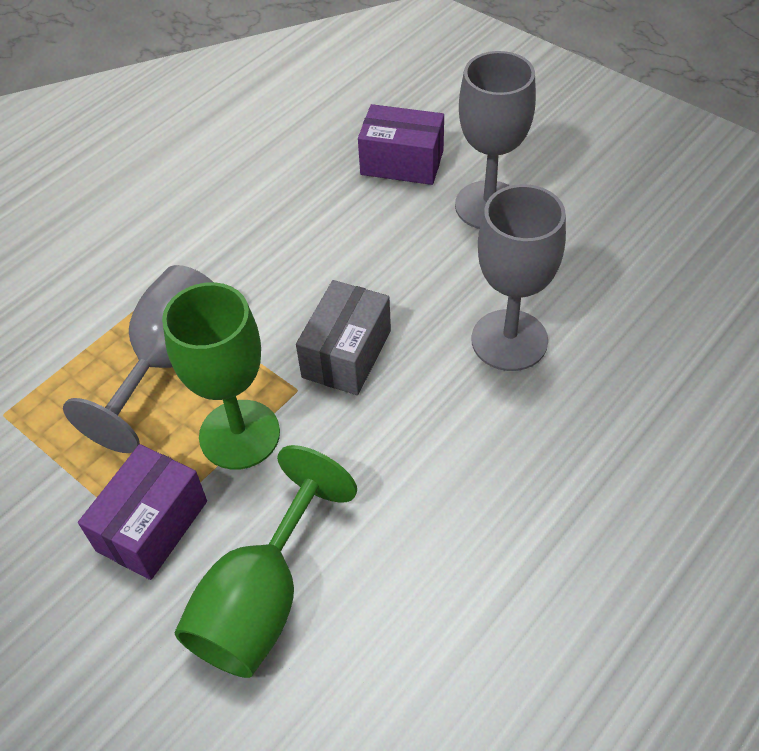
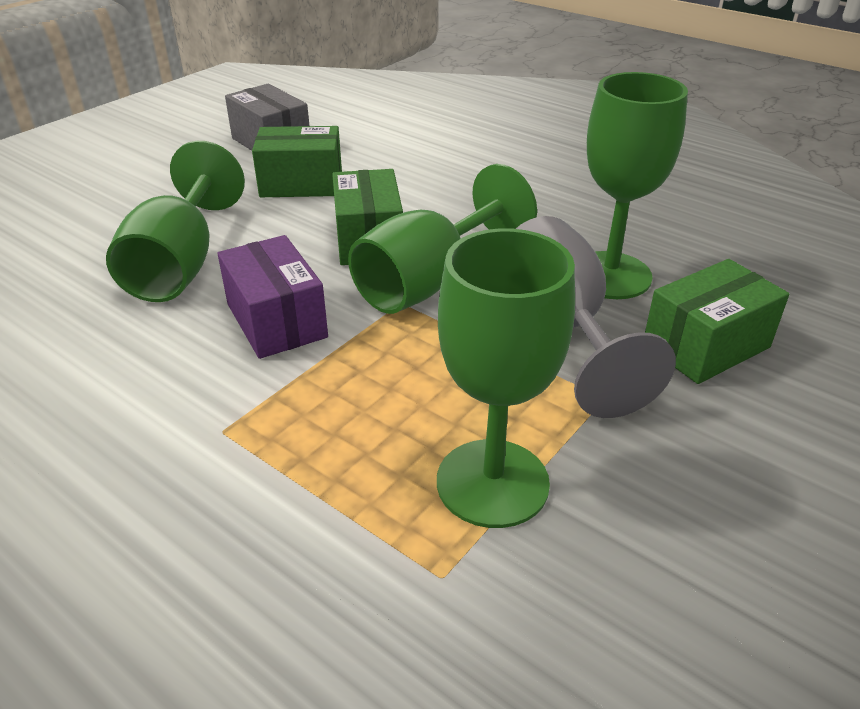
green box: 0 -> 3
green goblet: 2 -> 4
grey goblet: 3 -> 1
purple box: 2 -> 1

